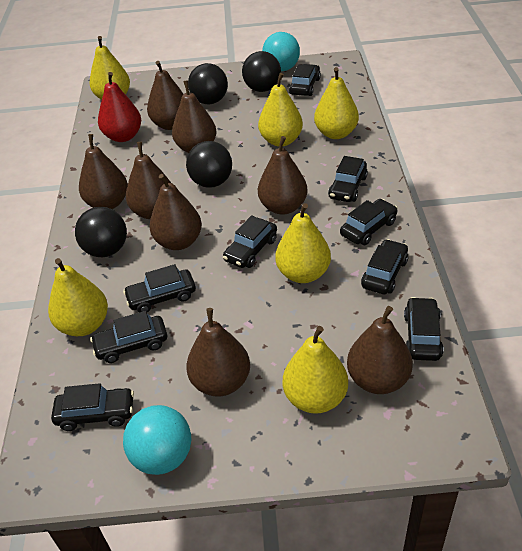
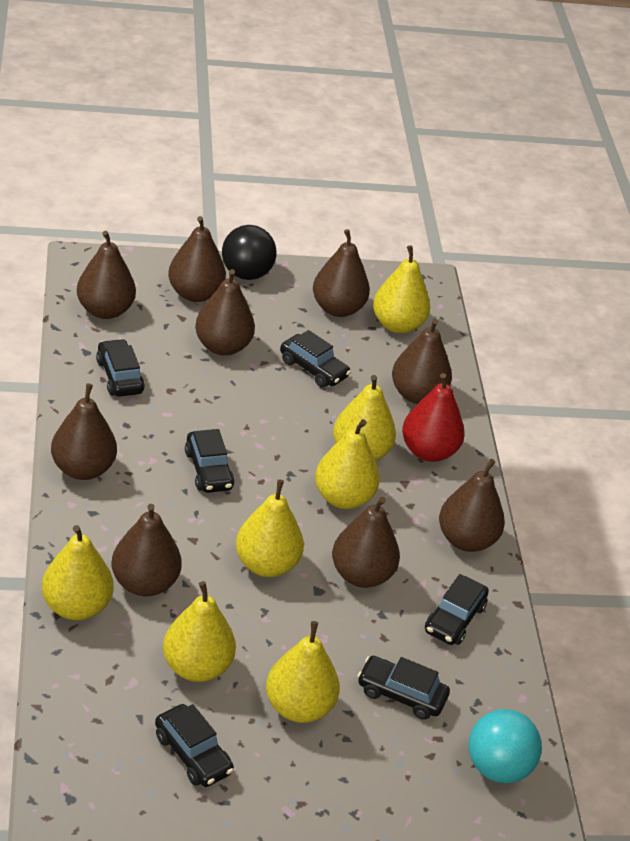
black ball: 4 -> 1
black car: 9 -> 6
brown pear: 8 -> 9
turquoise ball: 2 -> 1
yellow pear: 6 -> 7

